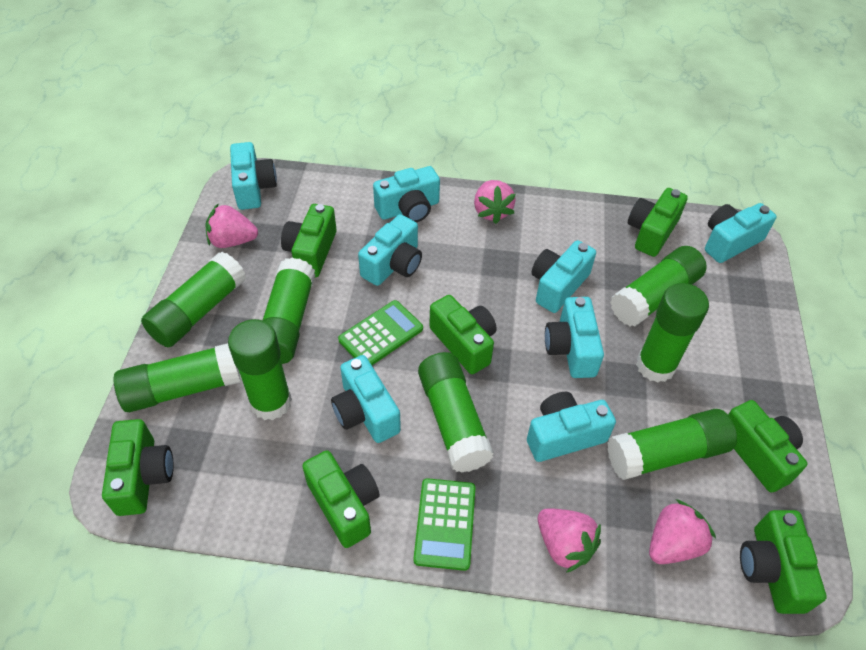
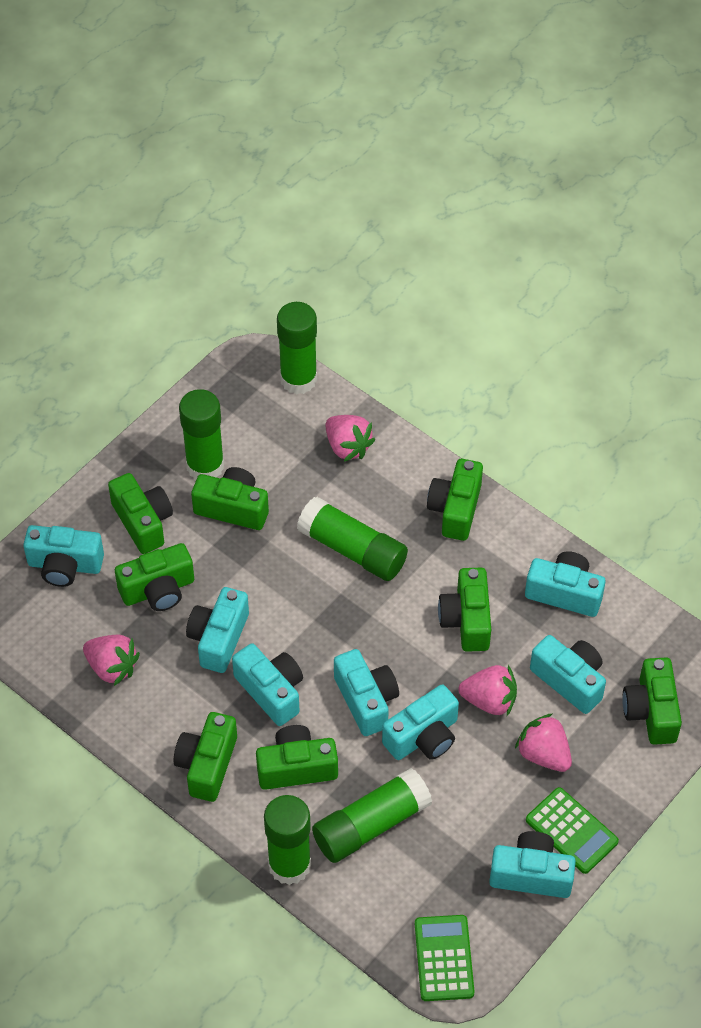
green camera: 7 -> 8
green glue stick: 8 -> 5

